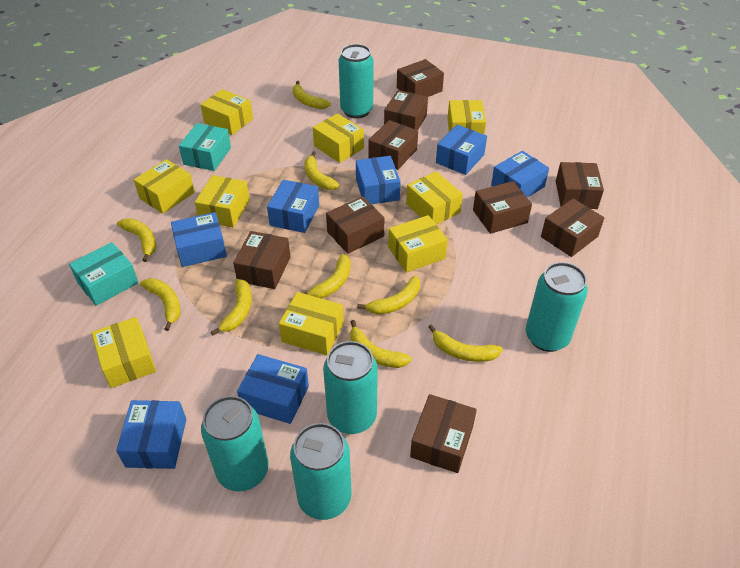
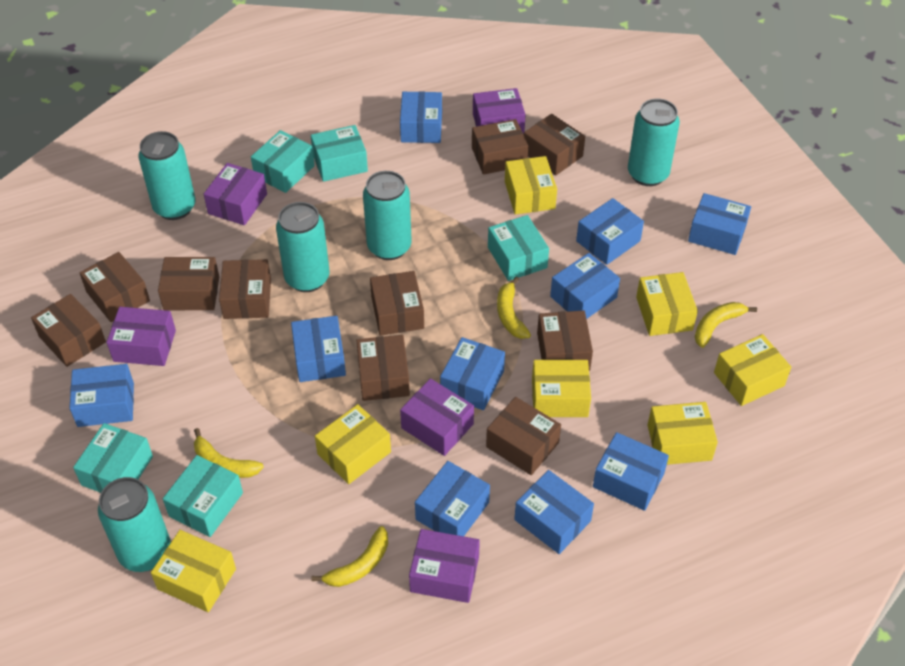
blue box: 7 -> 10
brown box: 9 -> 10
purple box: 0 -> 5
turquoise box: 2 -> 5
yellow banana: 9 -> 4
yellow box: 9 -> 7

